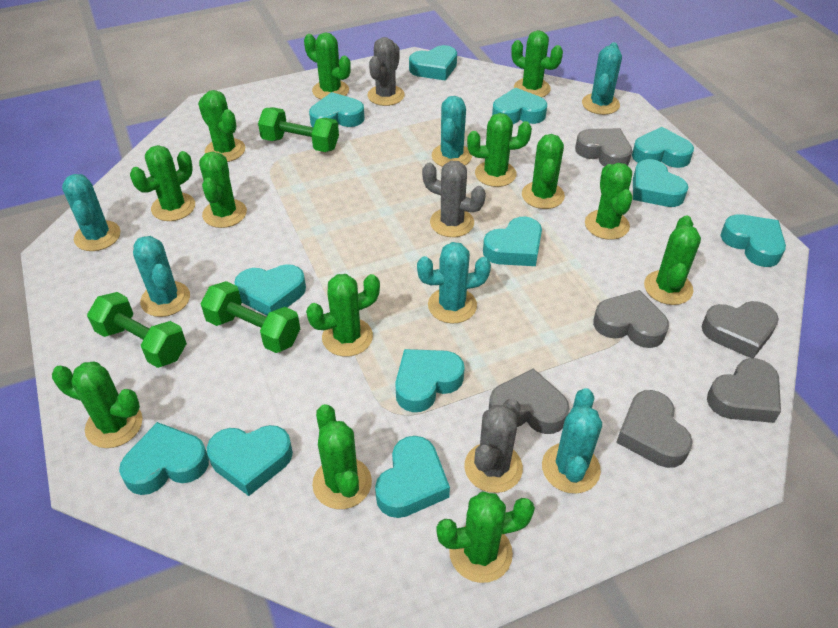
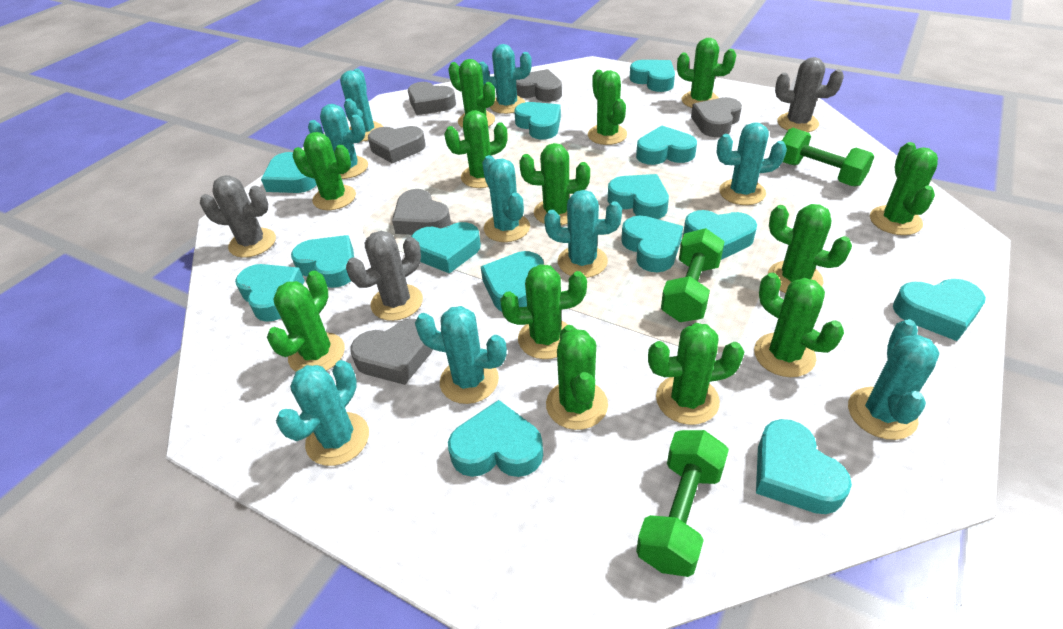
turquoise cactus: 6 -> 9
turquoise heart: 12 -> 14

